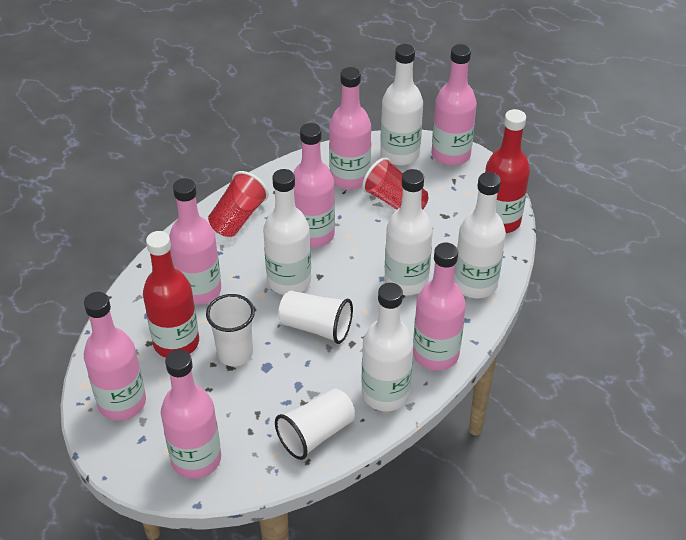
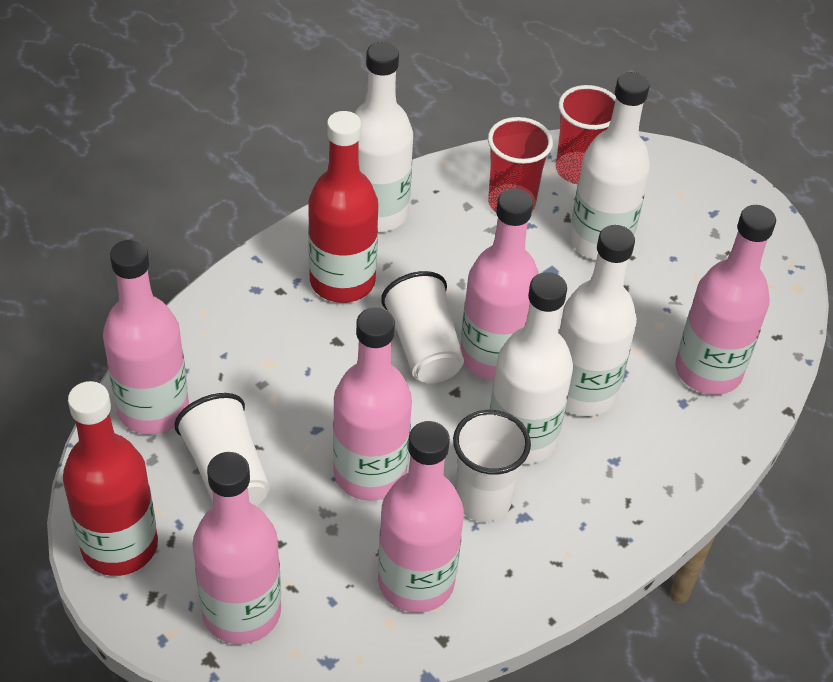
pink bottle: 7 -> 6
white bottle: 5 -> 4

